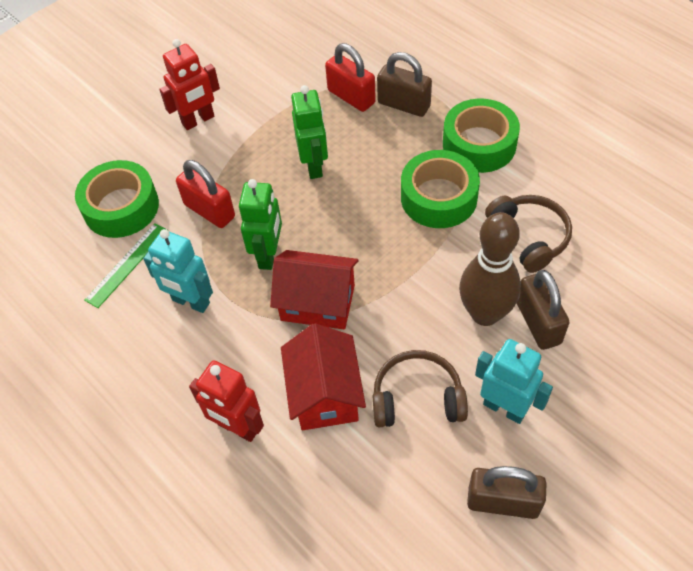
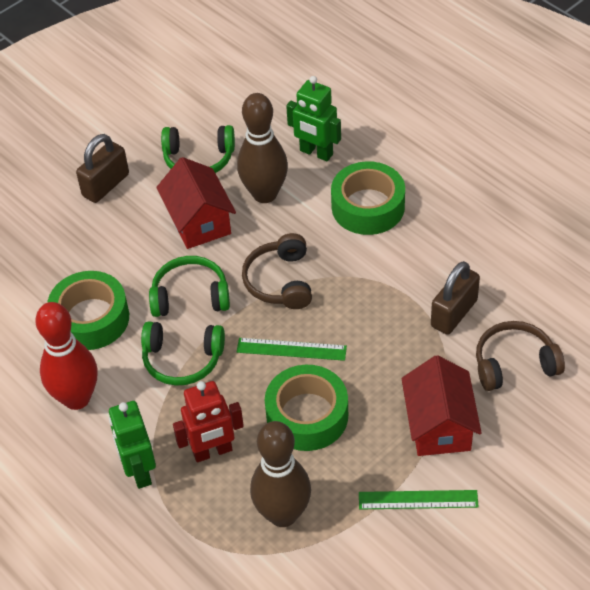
brown bowling pin: 1 -> 2
brown padlock: 3 -> 2
green headphones: 0 -> 3
green ruler: 1 -> 2
red bowling pin: 0 -> 1
red padlock: 2 -> 0
red robot: 2 -> 1
turquoise robot: 2 -> 0

